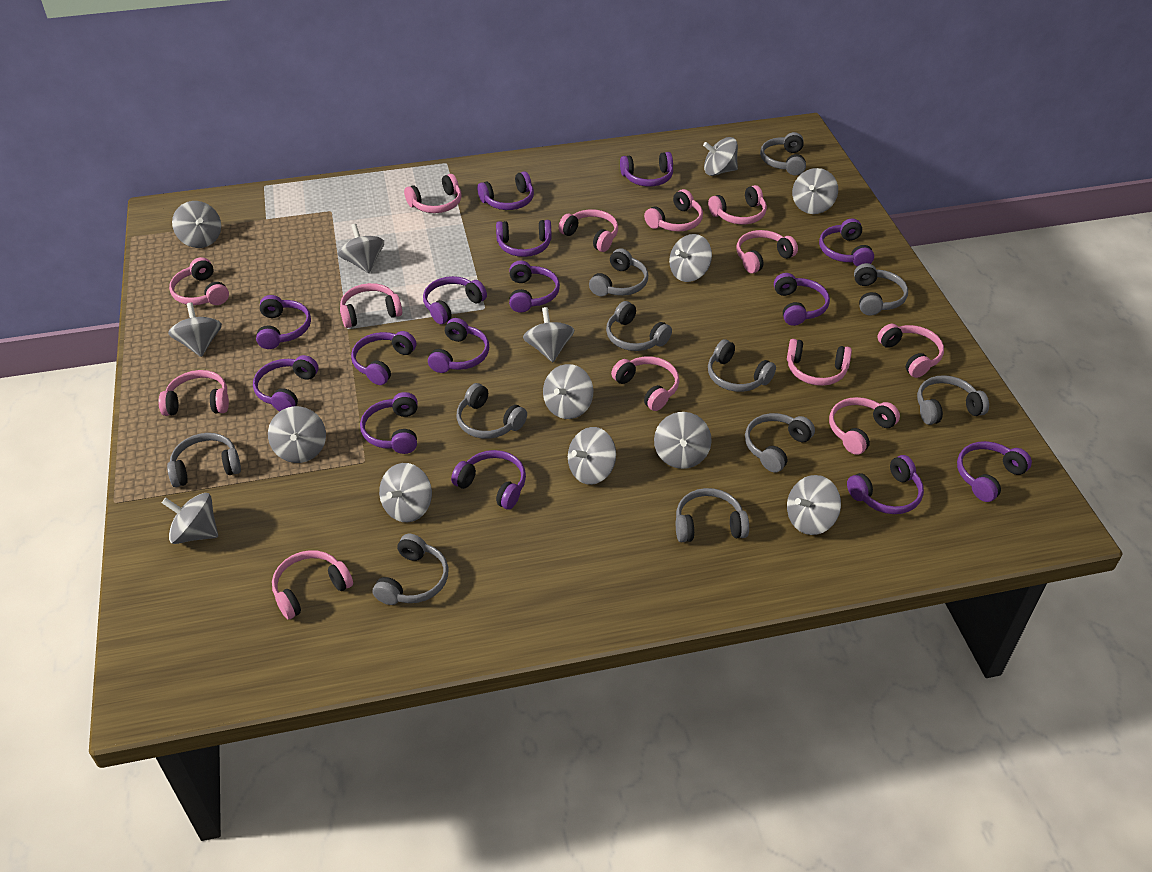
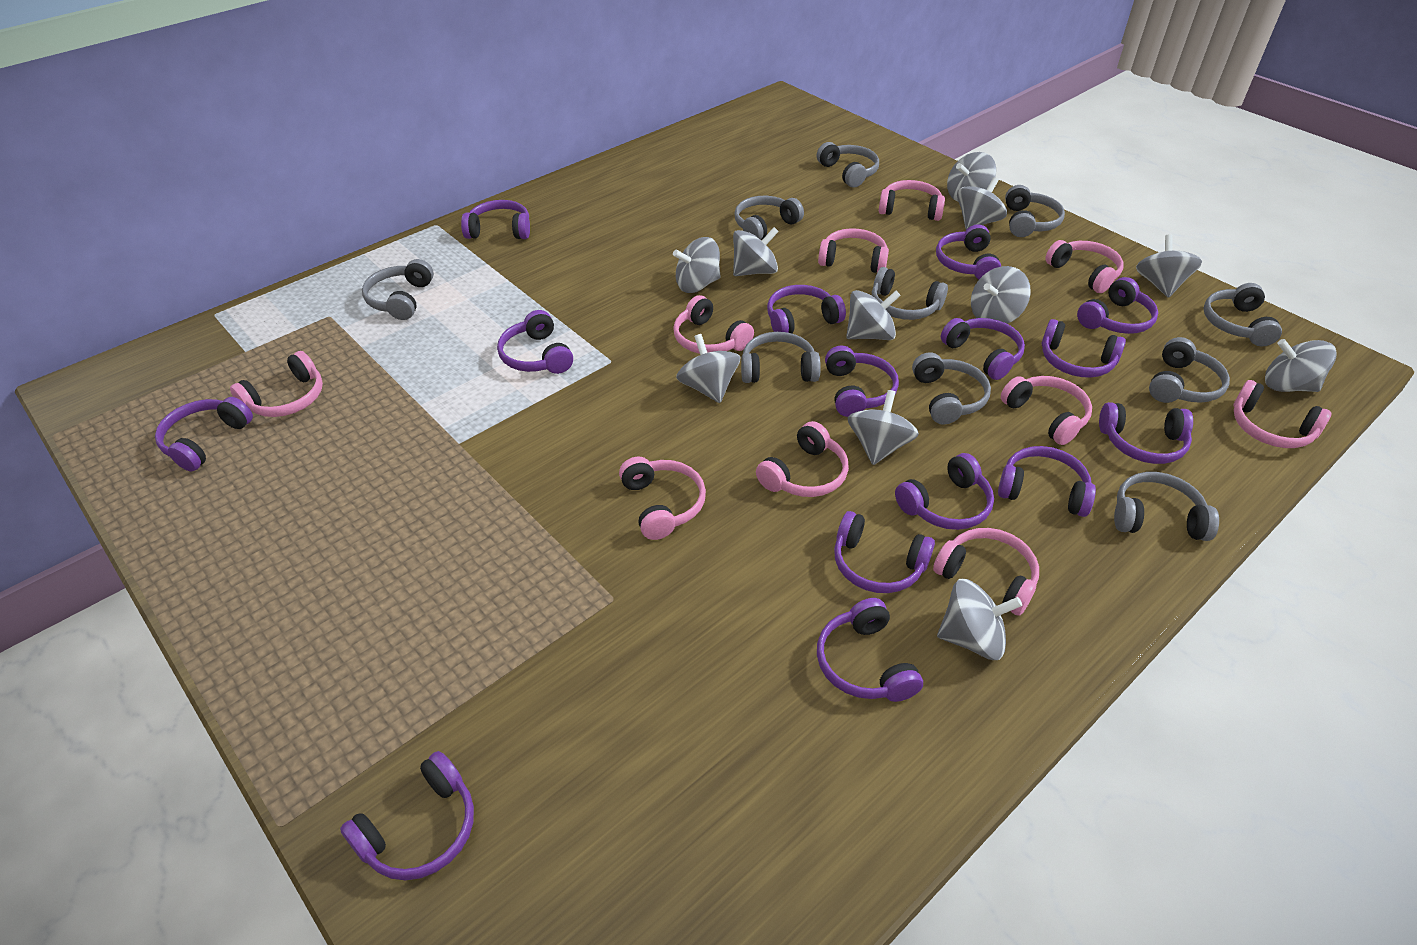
grey headphones: 11 -> 10
grey spinning top: 14 -> 11
pink headphones: 13 -> 10

